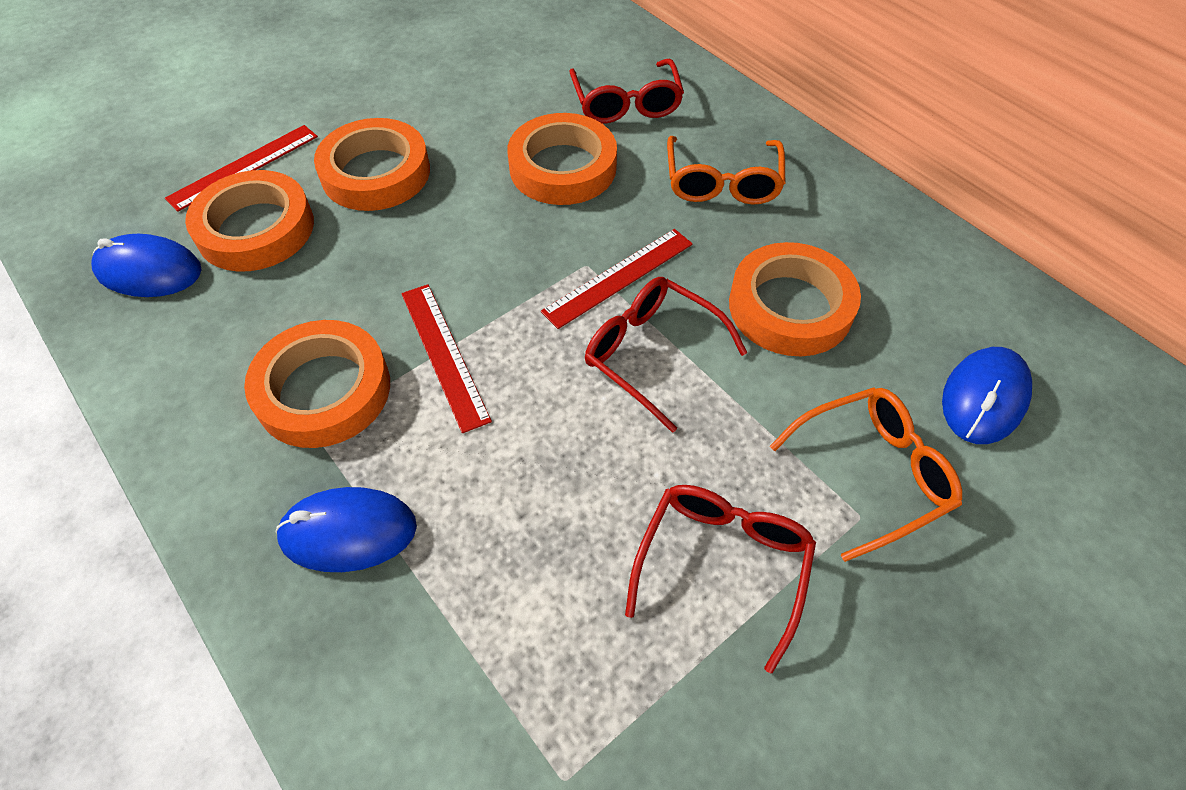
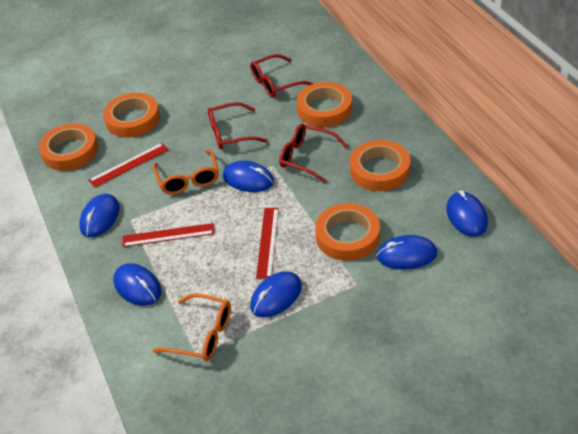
blue mouse: 3 -> 6

